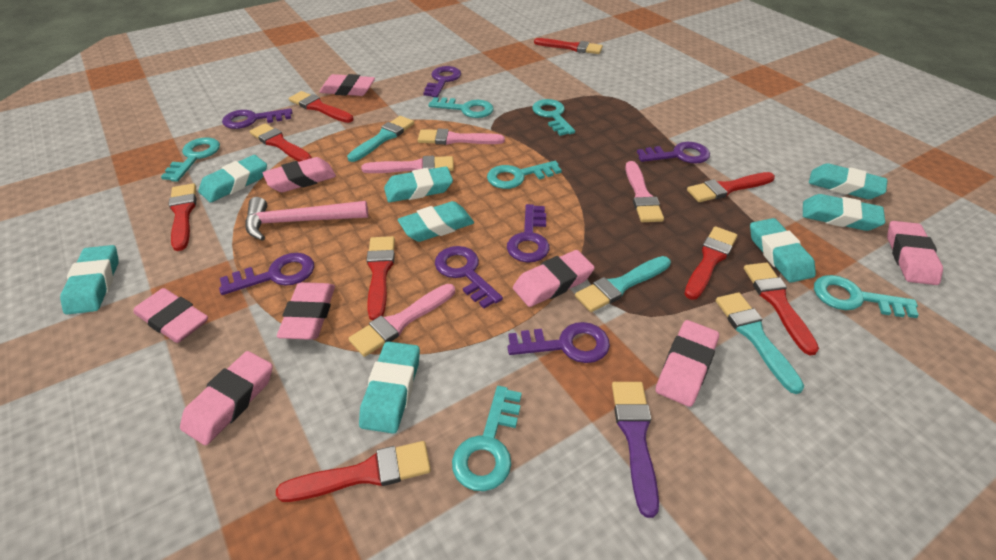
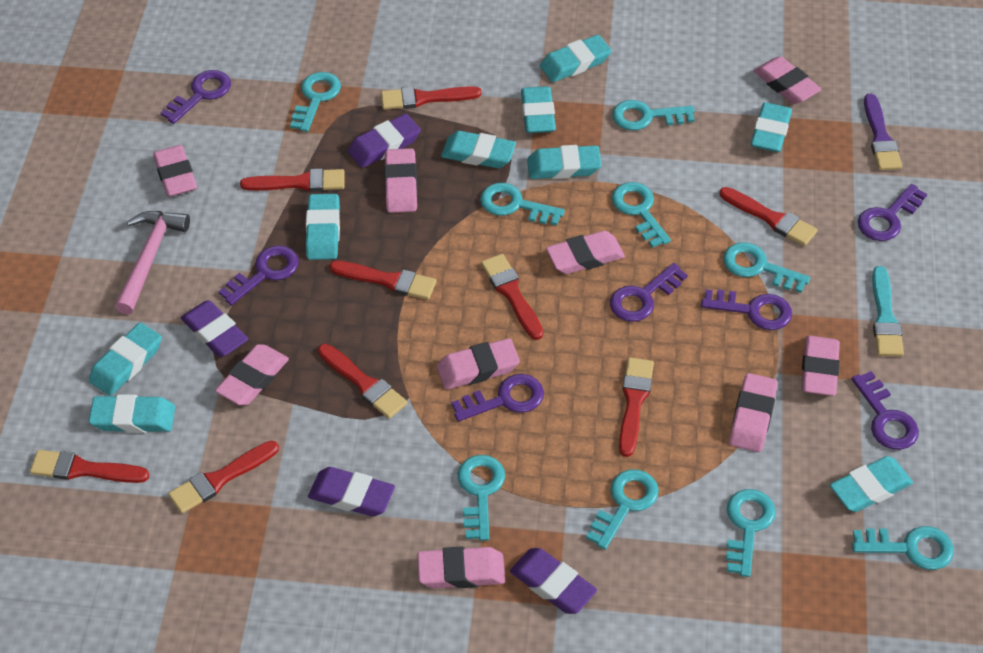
pink brush: 4 -> 0
pink eraser: 8 -> 9
purple eraser: 0 -> 4
turquoise brush: 3 -> 1
turquoise eraser: 8 -> 9
turquoise key: 6 -> 9

